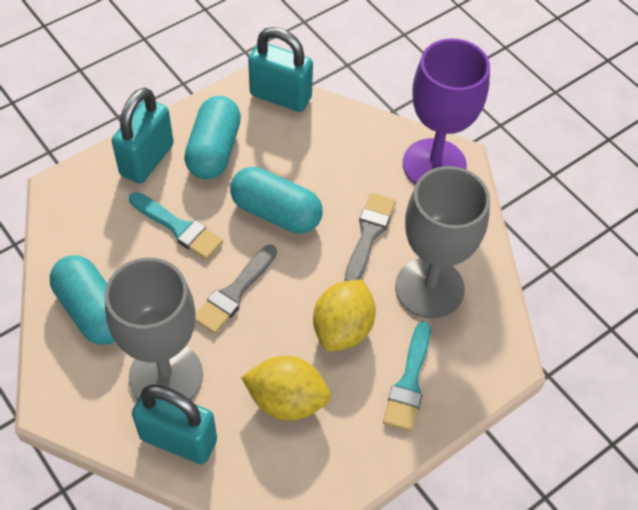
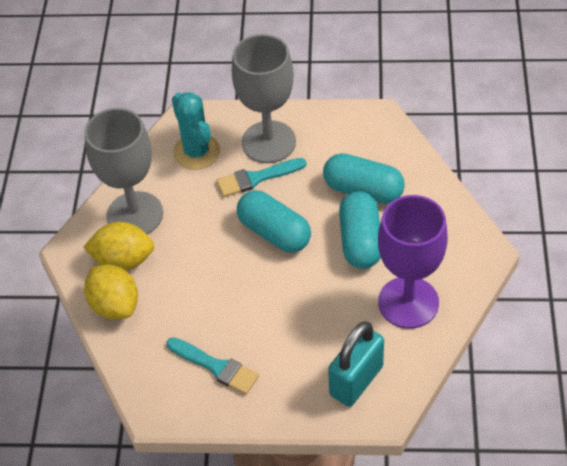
grey brush: 2 -> 0
turquoise cactus: 0 -> 1
turquoise padlock: 3 -> 1

